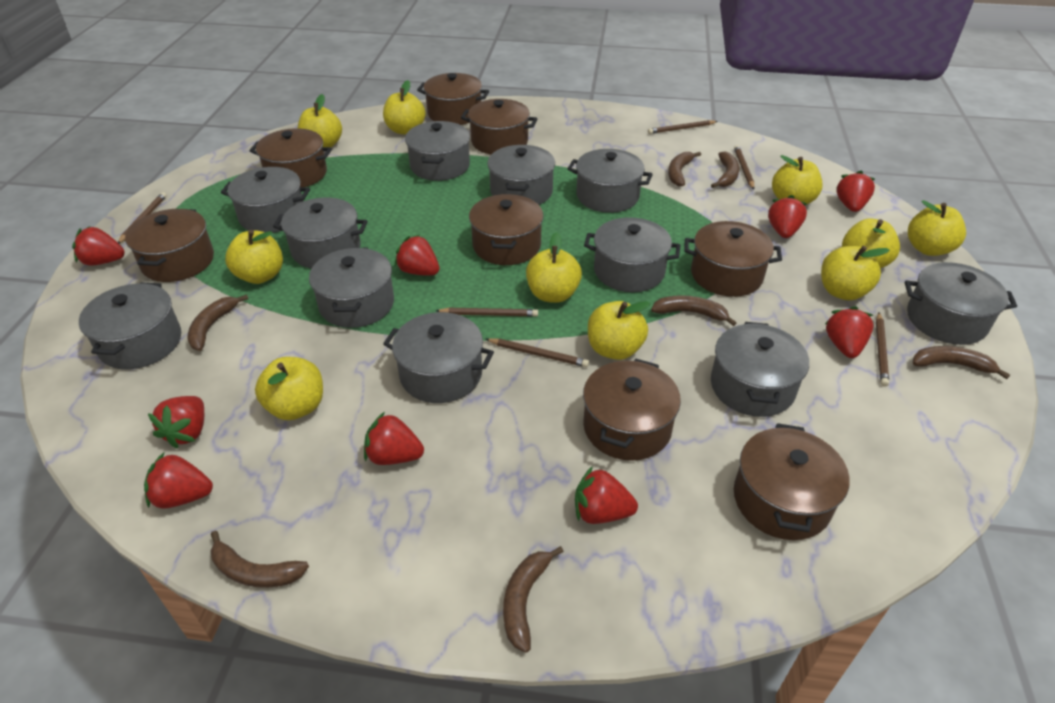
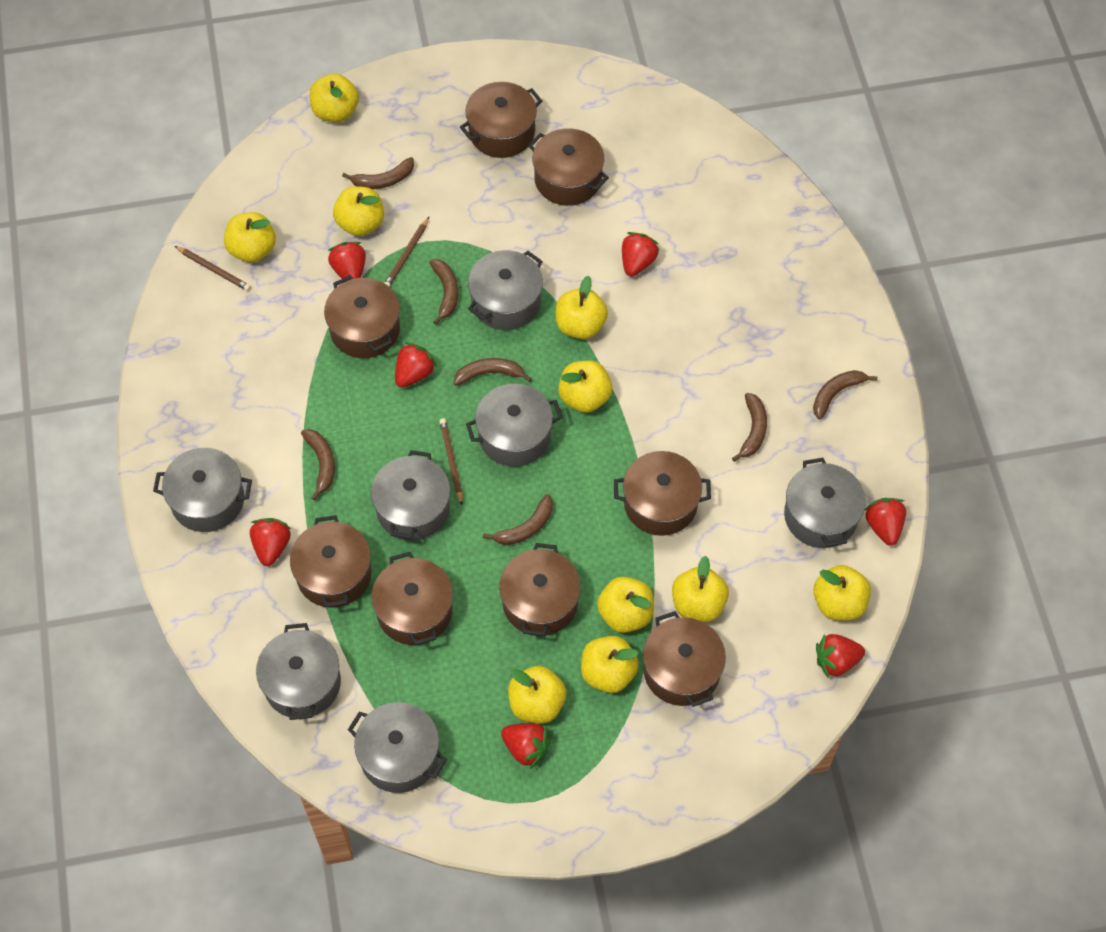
brown pencil: 6 -> 3
grey pot: 11 -> 7
red strawberry: 9 -> 7

